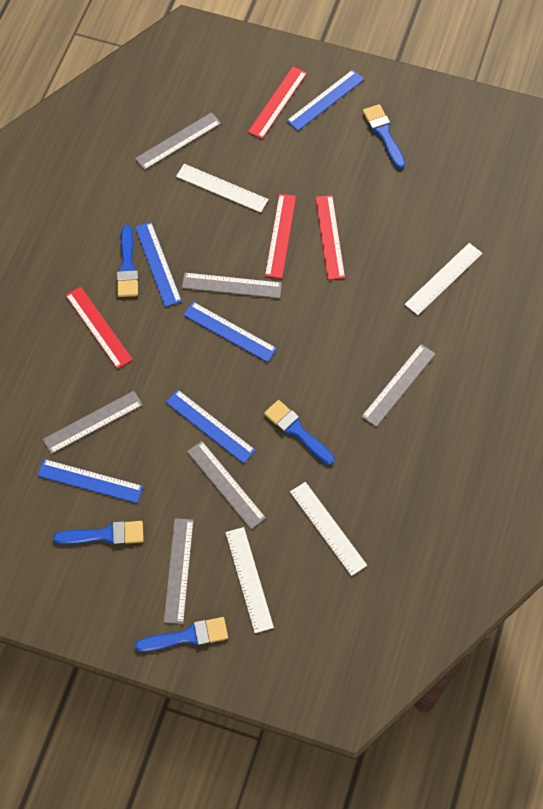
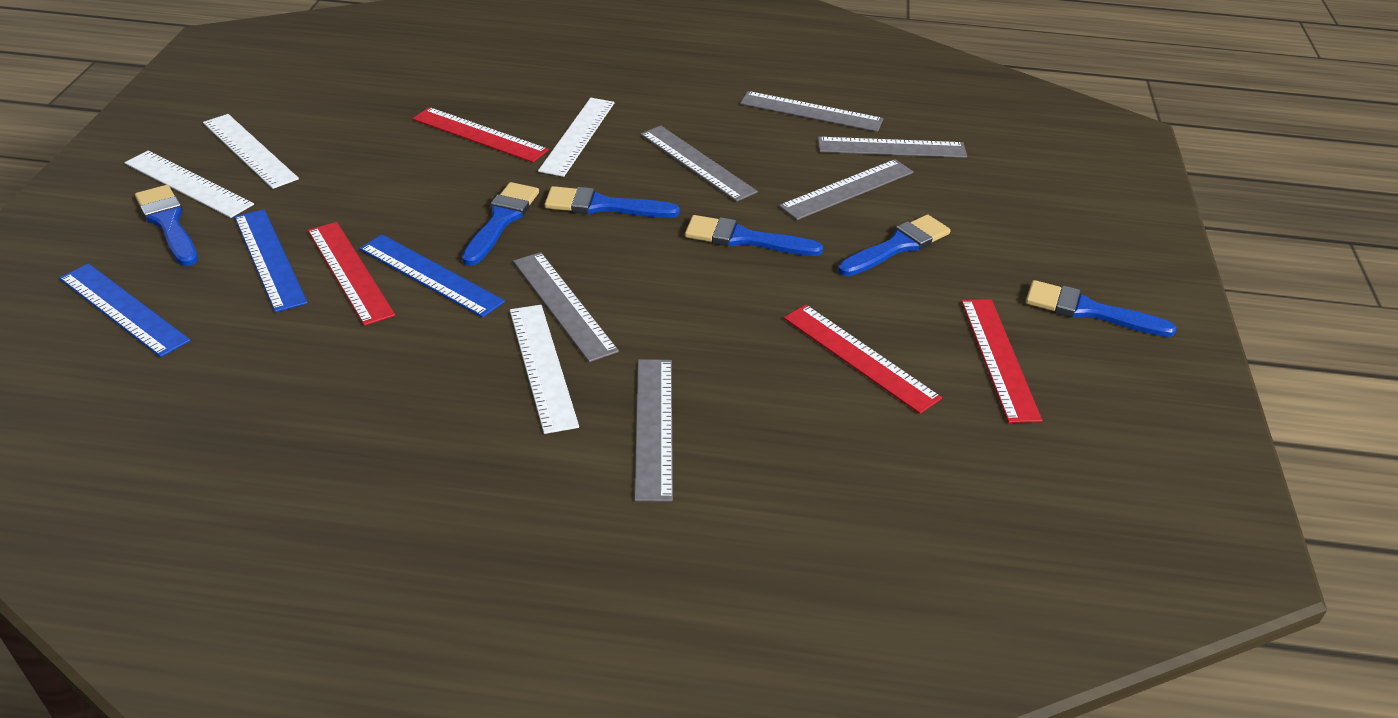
blue brush: 5 -> 6
blue ruler: 5 -> 3

